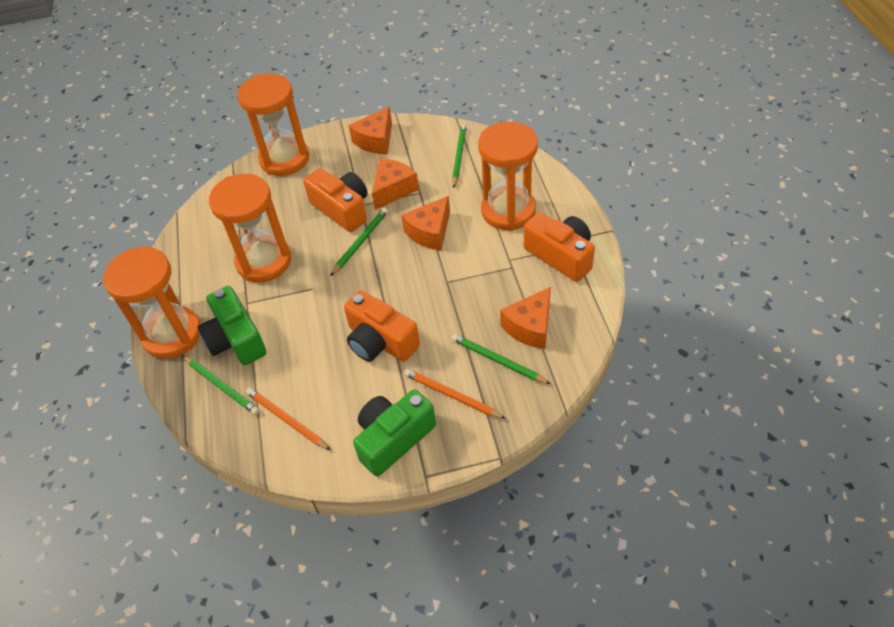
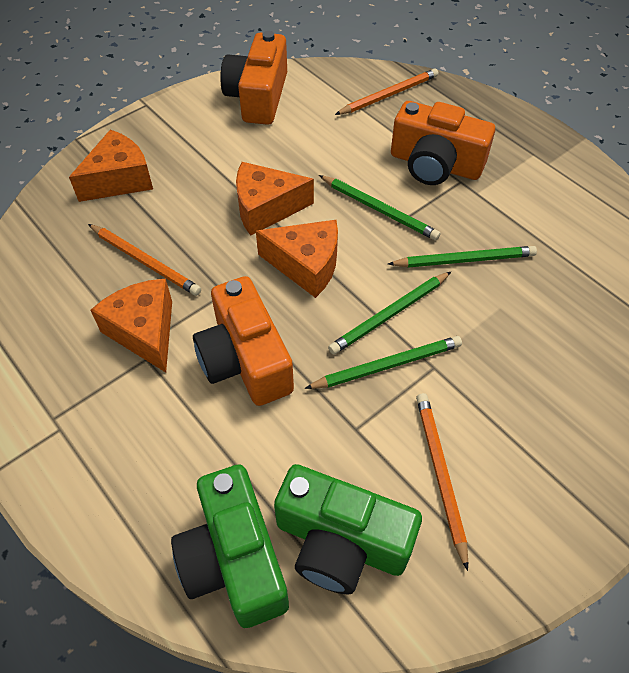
orange hourglass: 4 -> 0
orange pencil: 2 -> 3

